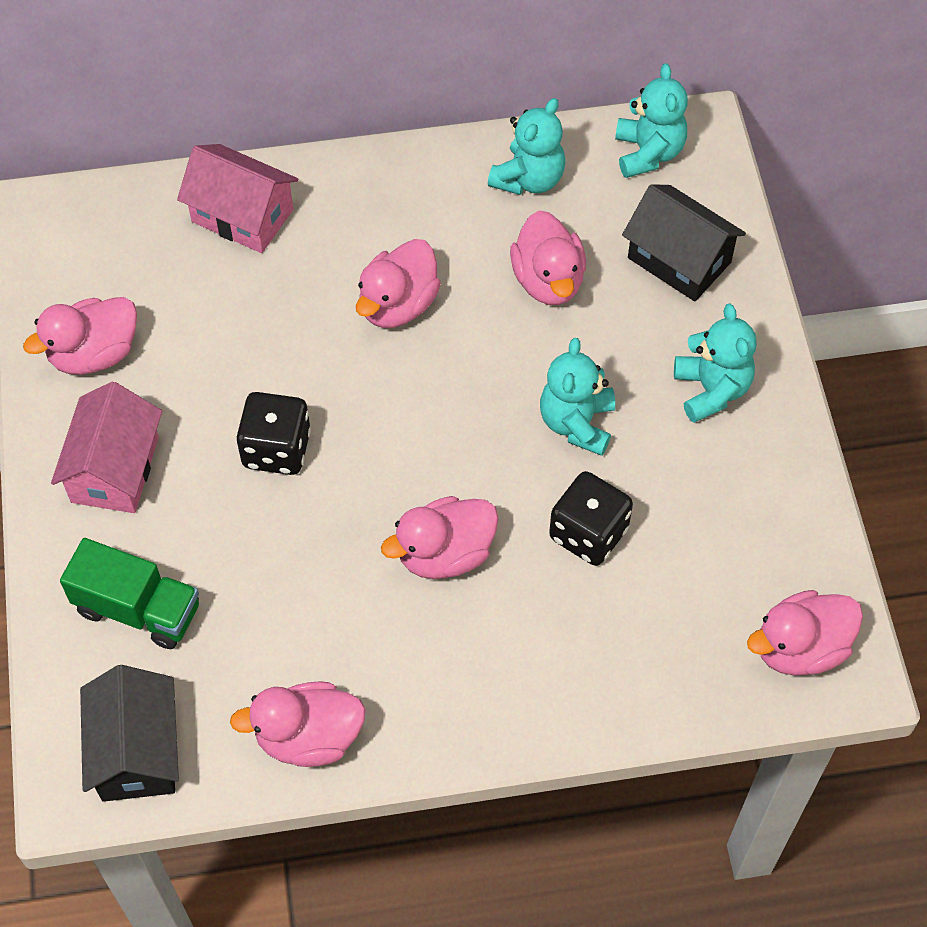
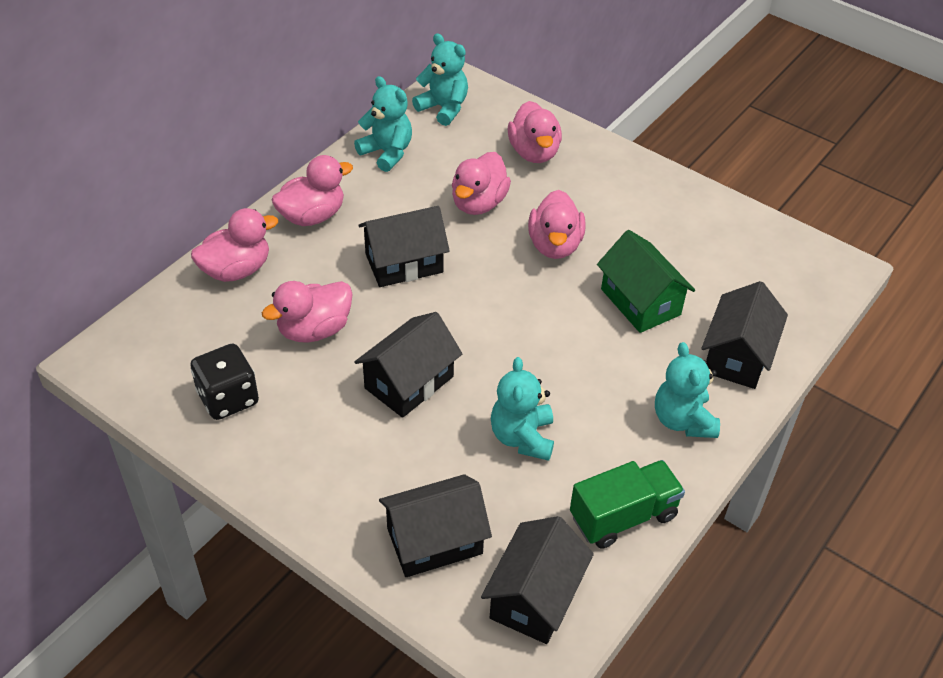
black dice: 2 -> 1
black house: 2 -> 5
green house: 0 -> 1
pink house: 2 -> 0

